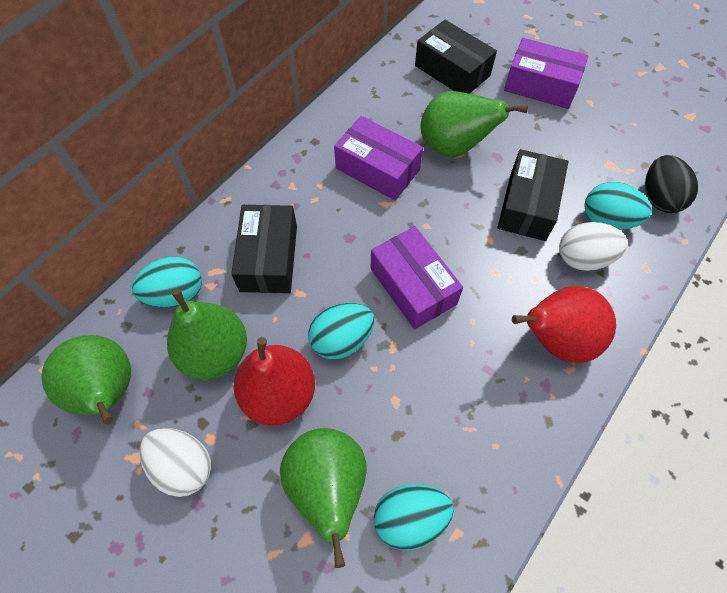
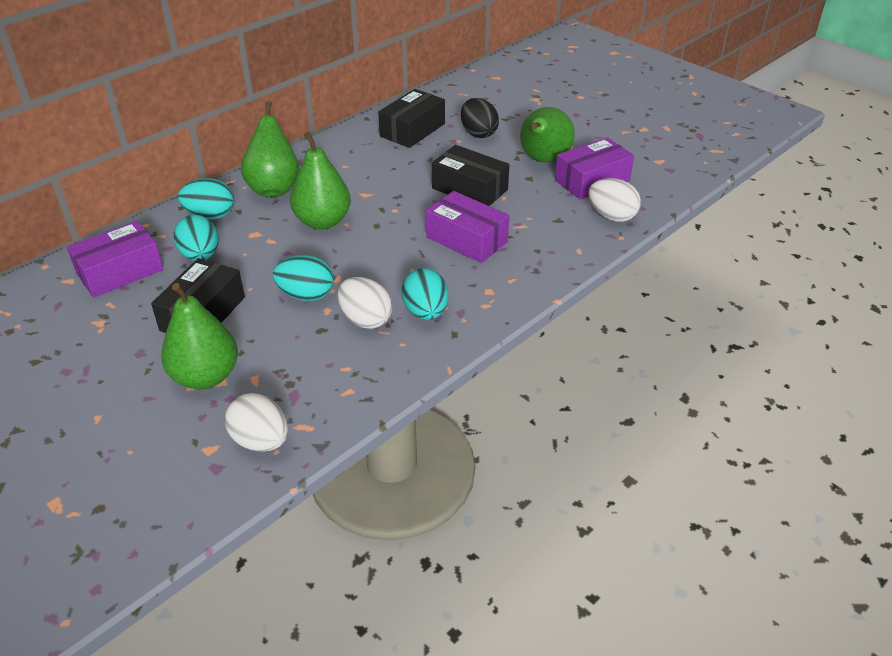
red pear: 2 -> 0
white egg: 2 -> 3

